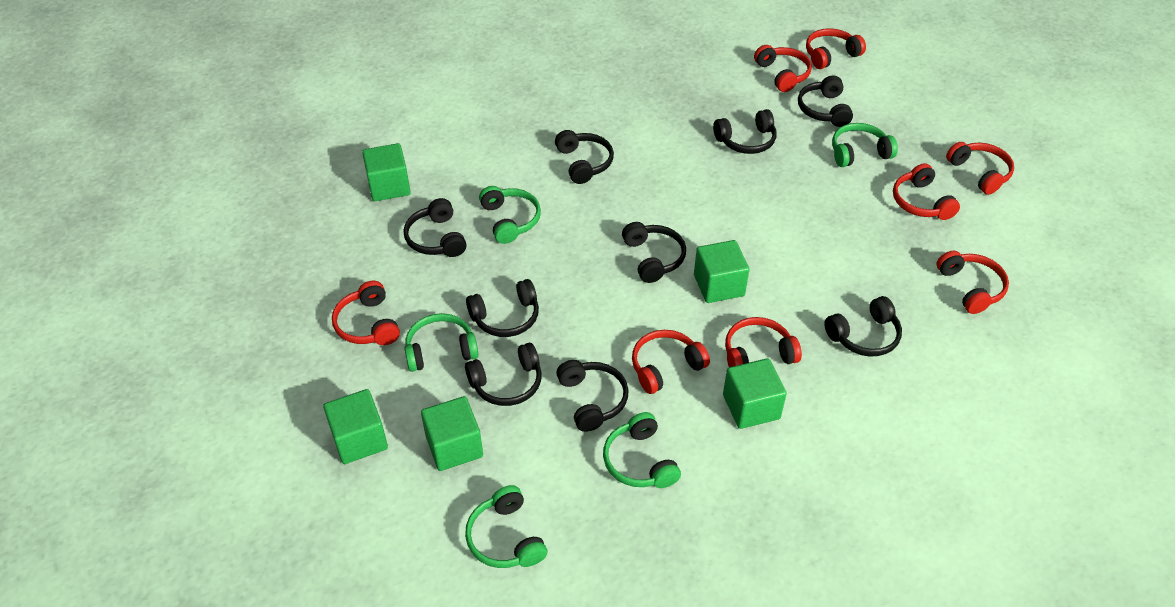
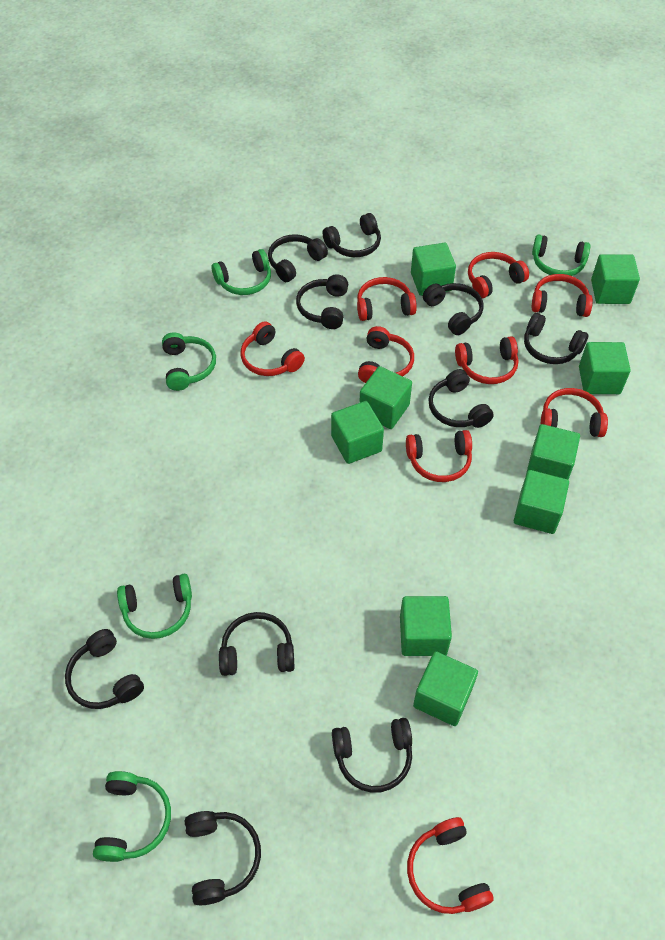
black headphones: 9 -> 10
green cube: 5 -> 9
red headphones: 8 -> 9

